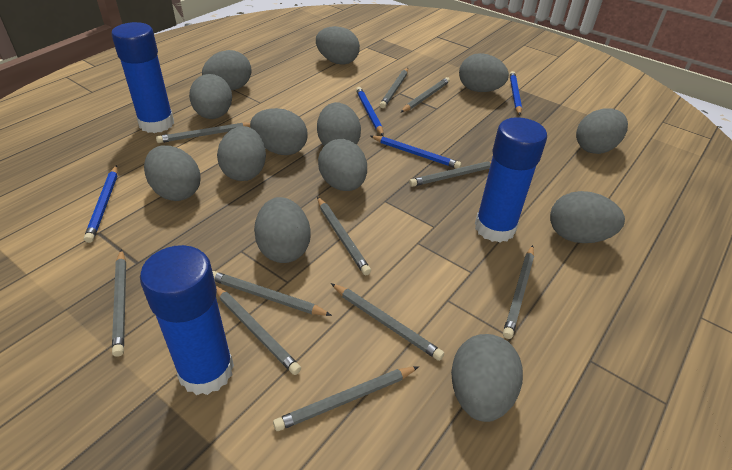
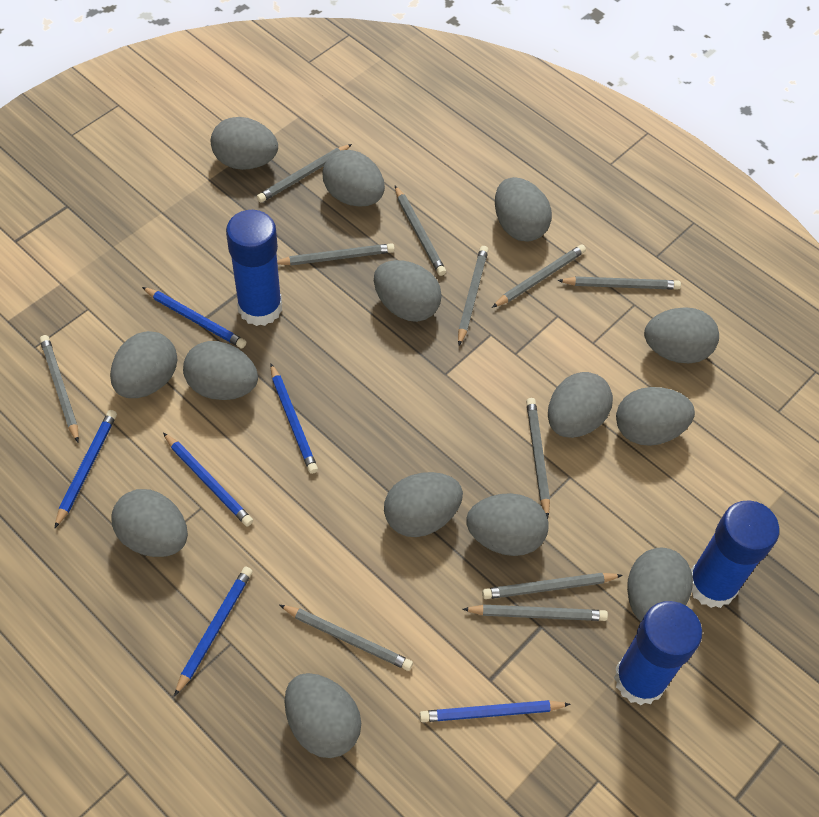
blue pencil: 4 -> 6
grey egg: 13 -> 14

